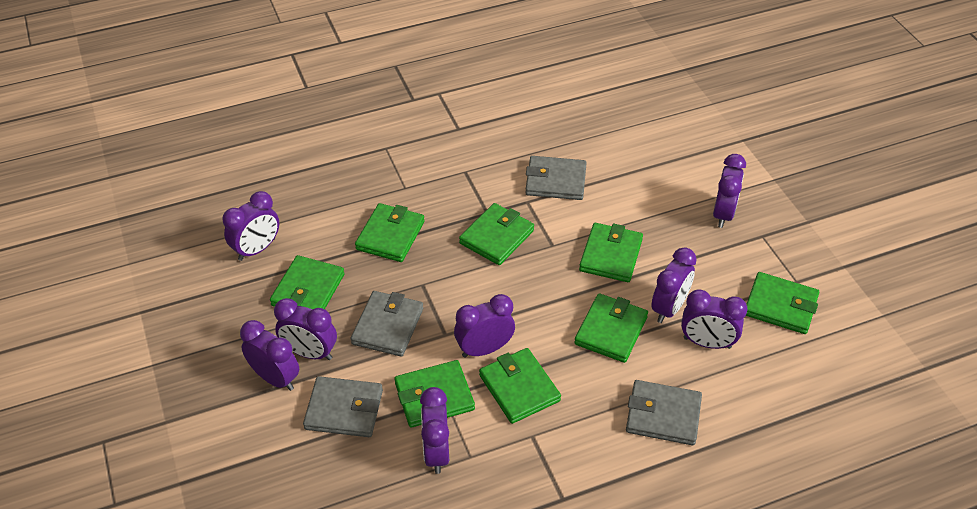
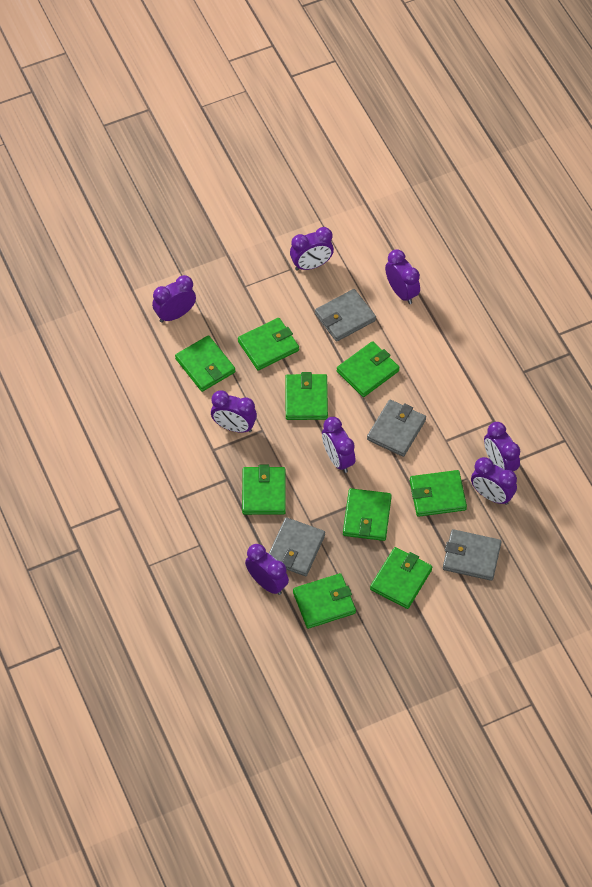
green wallet: 8 -> 9

